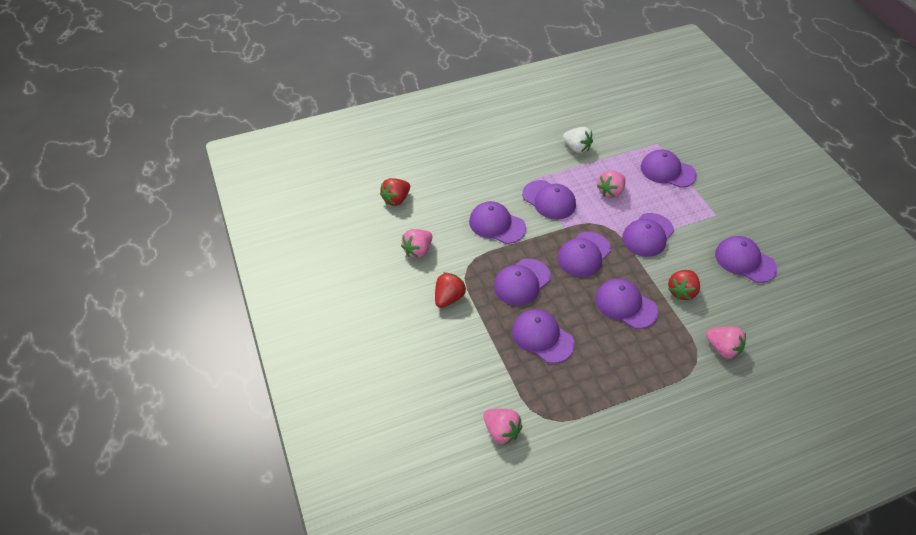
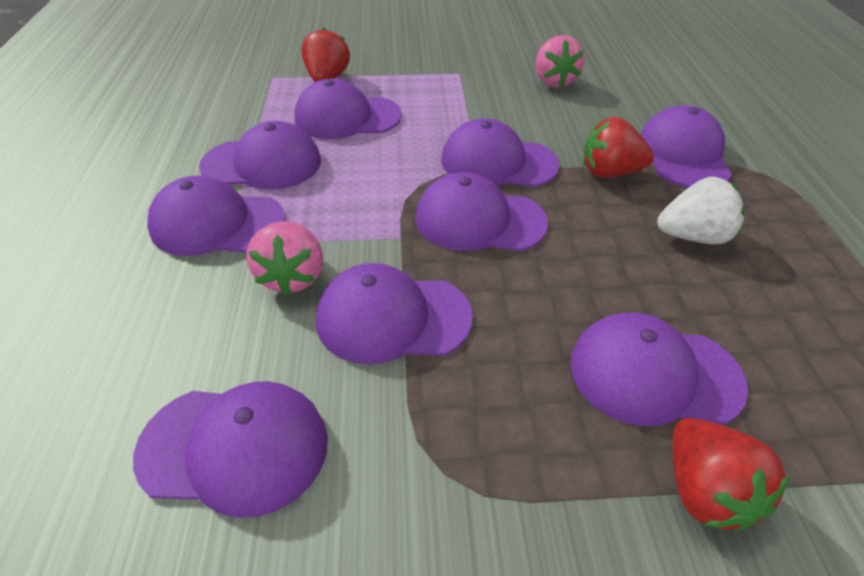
pink strawberry: 4 -> 2

